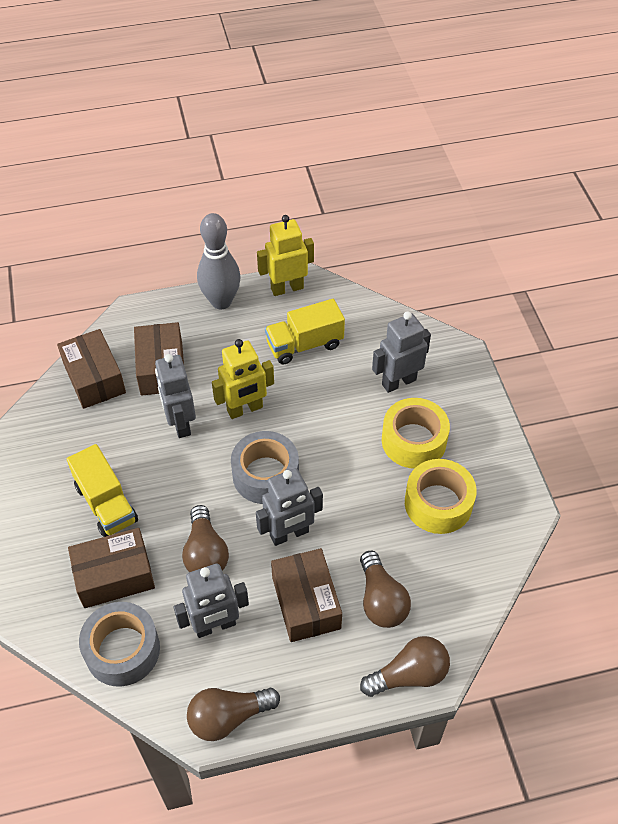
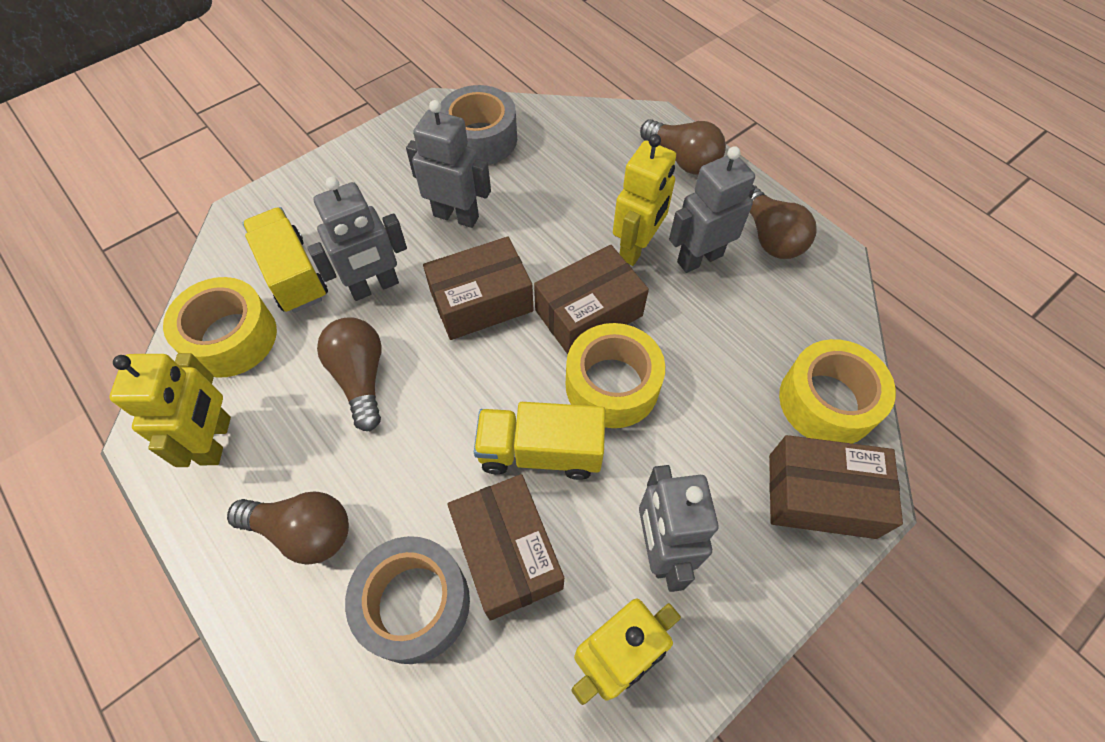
grey bowling pin: 1 -> 0
yellow robot: 2 -> 3
yellow tape: 2 -> 3

